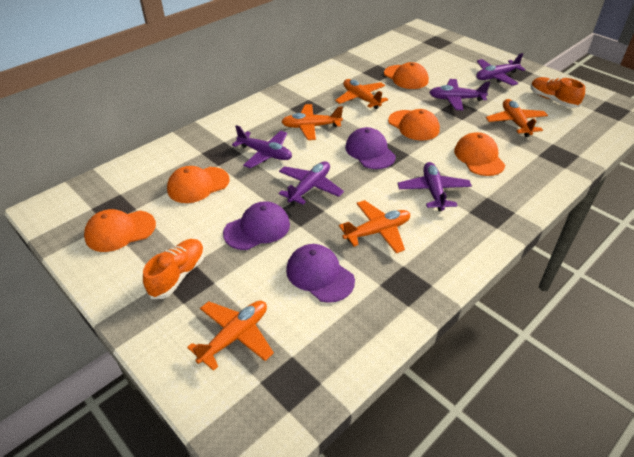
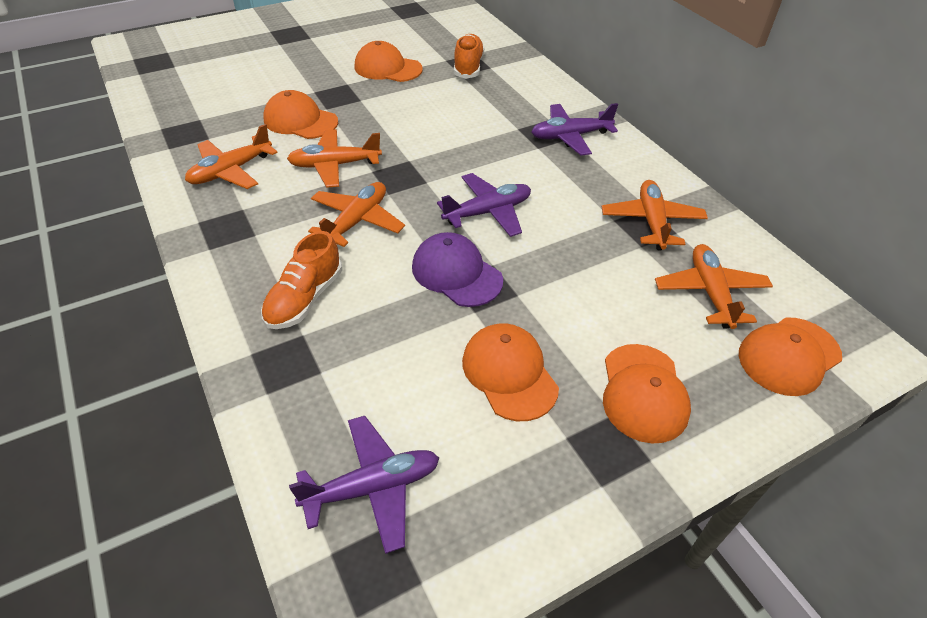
purple cap: 3 -> 1
purple plane: 5 -> 3

